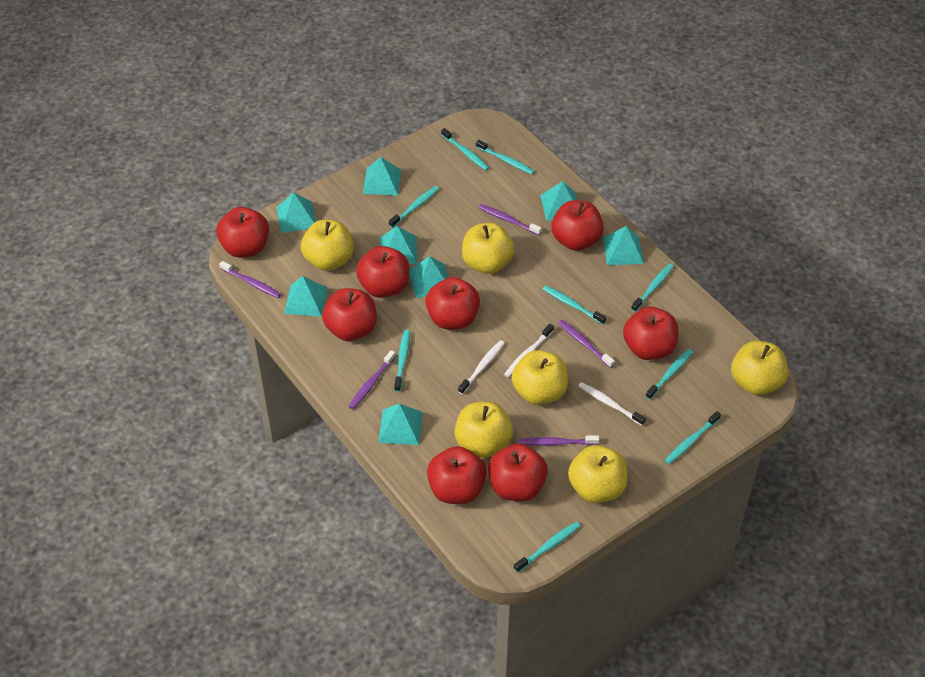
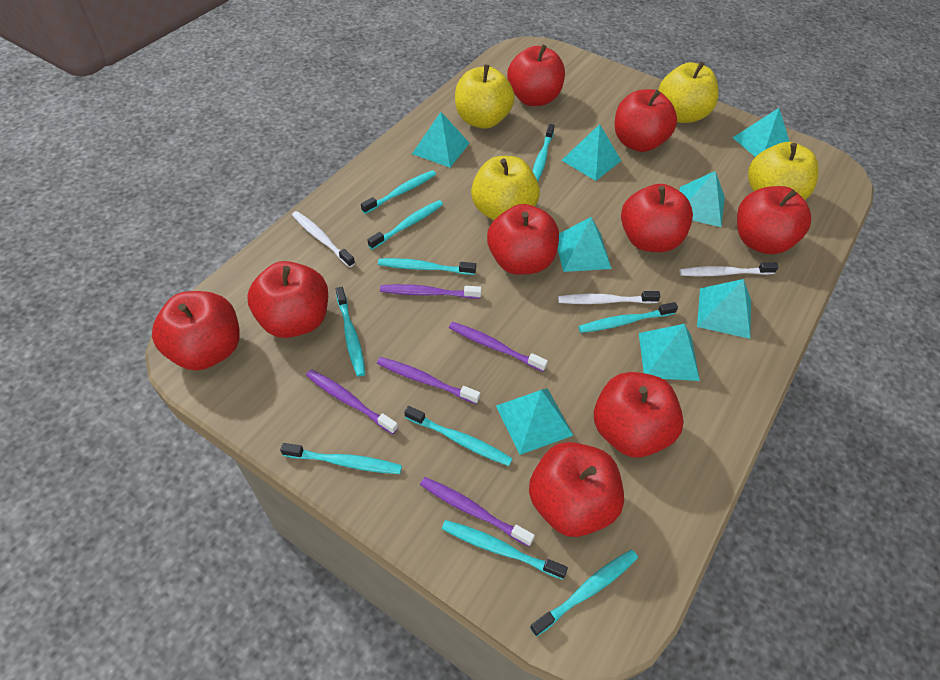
red apple: 8 -> 9
turquoise toothbrush: 9 -> 10
yellow apple: 6 -> 4

